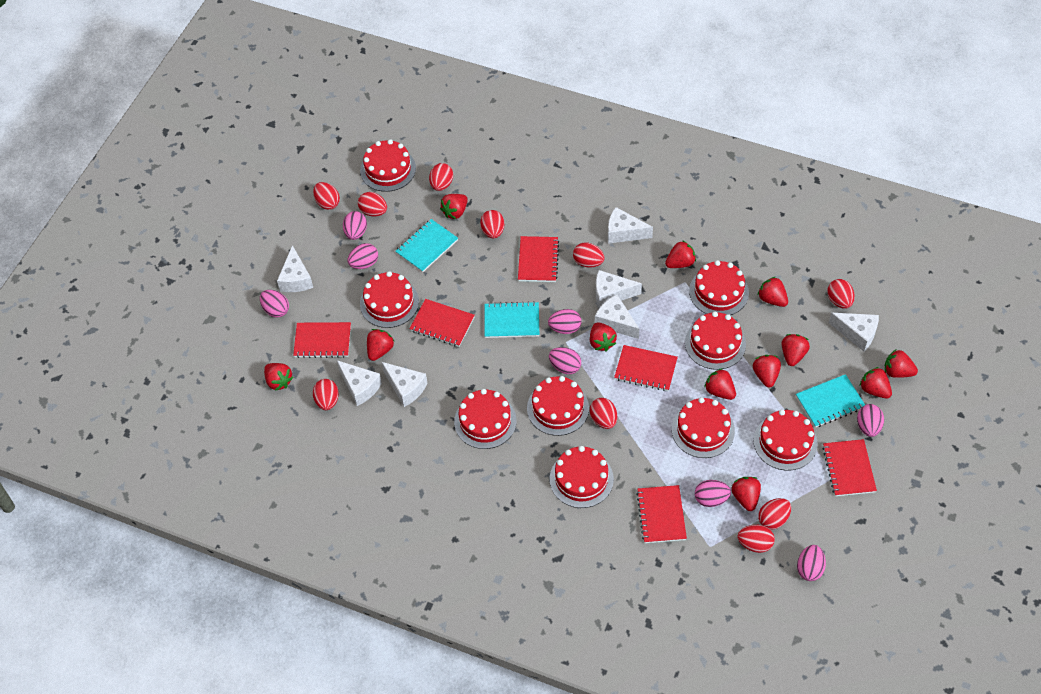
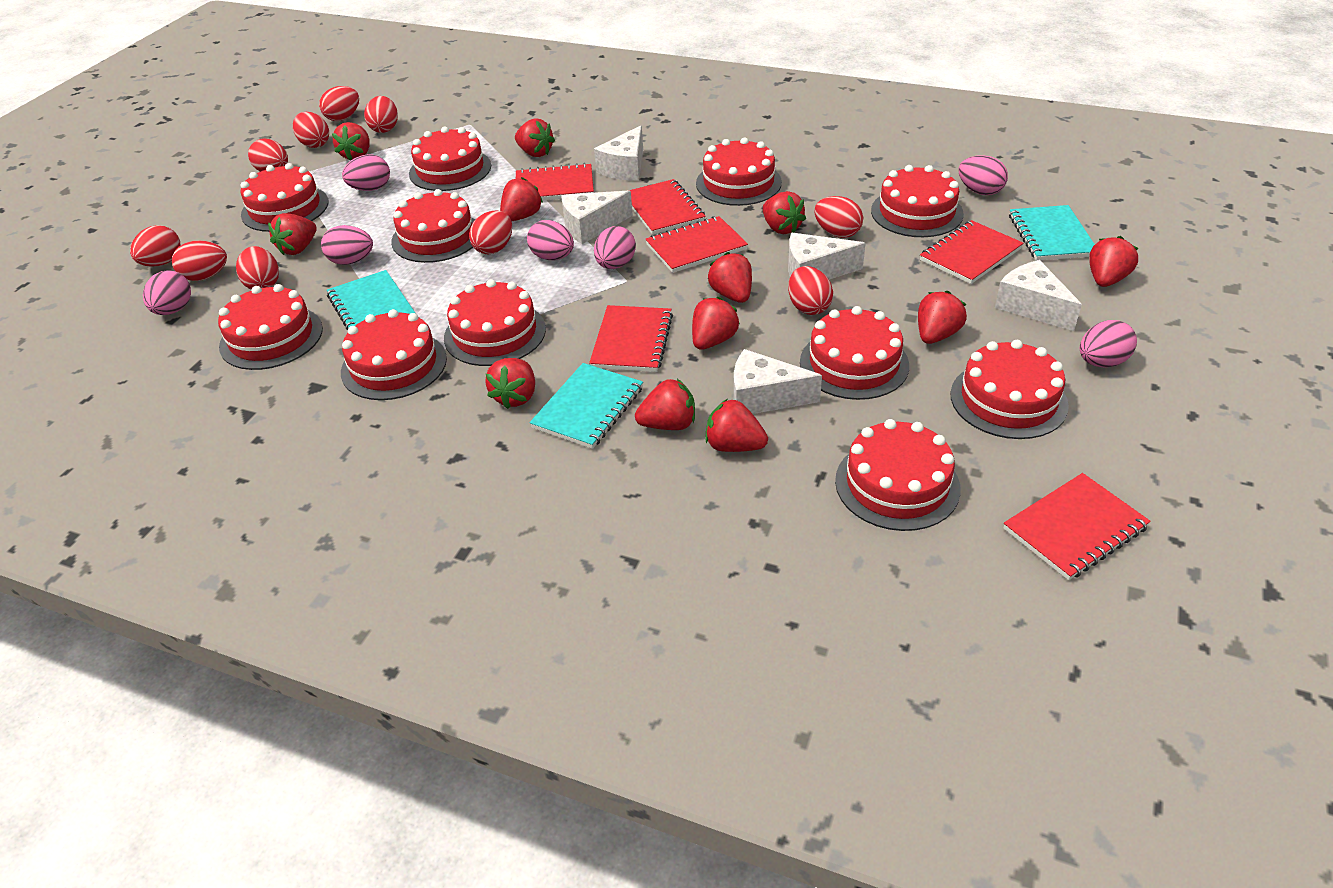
pink egg: 8 -> 7
red cake: 9 -> 11
white cheese: 7 -> 5

